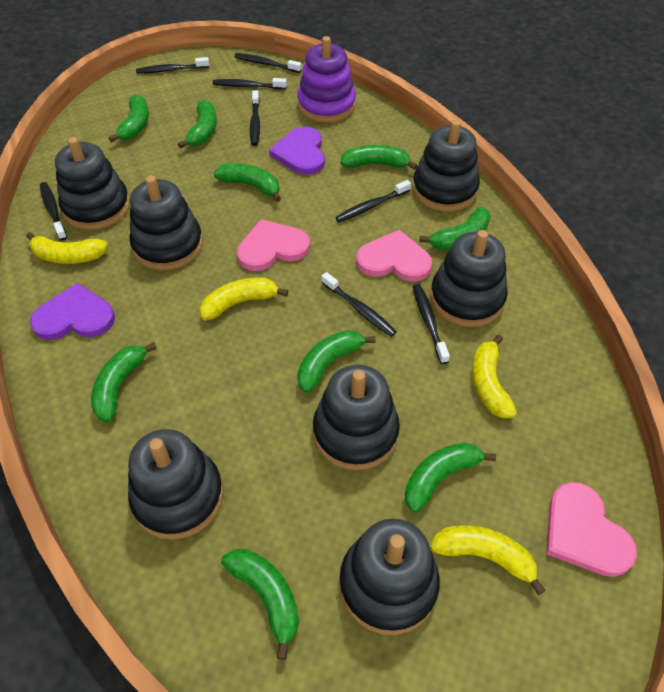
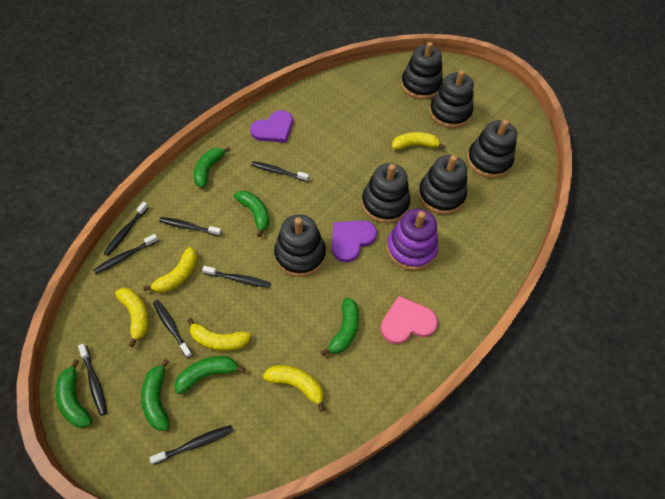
black stacking toy: 7 -> 6
green banana: 9 -> 6
pink heart: 3 -> 1
yellow banana: 4 -> 5

